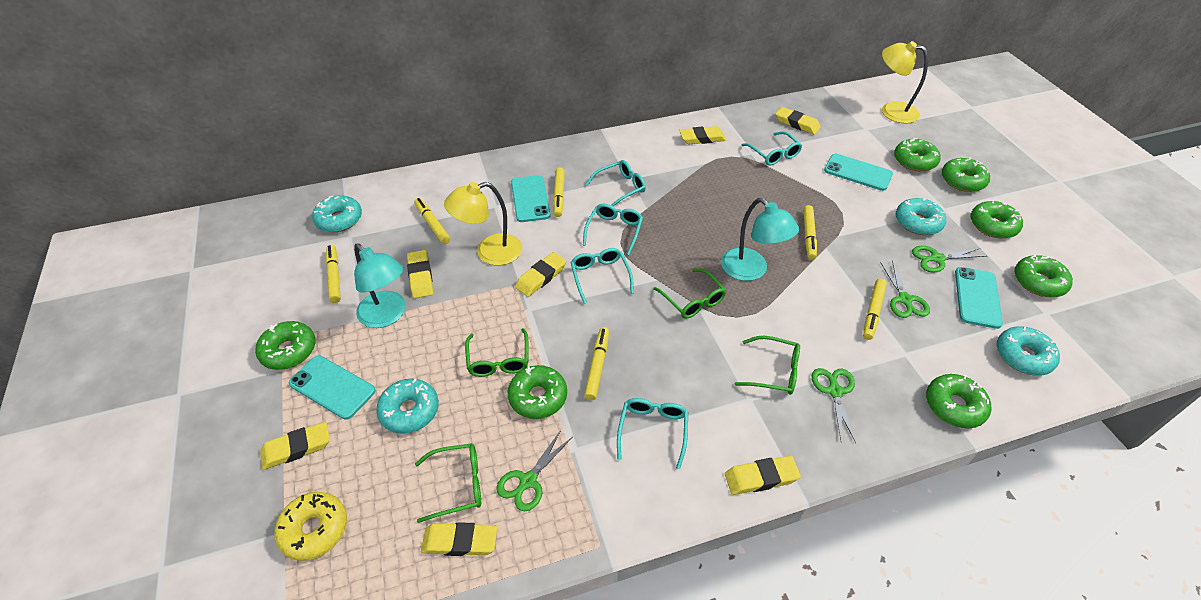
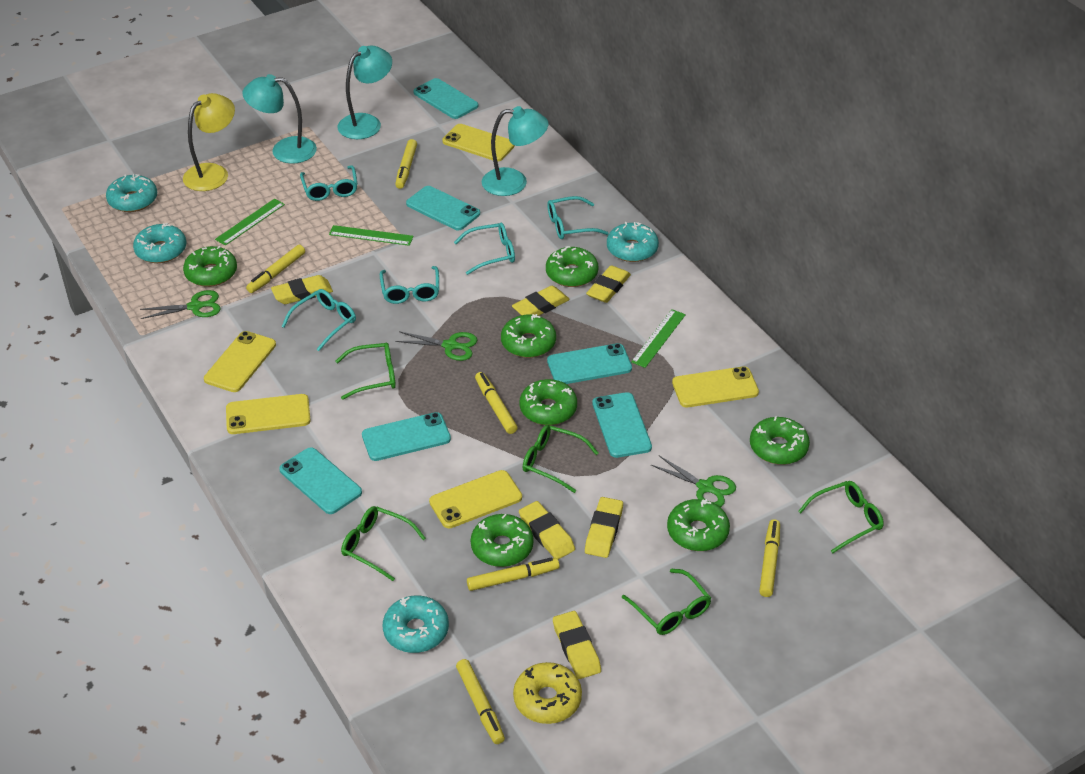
green glasses: 4 -> 5
green ruler: 0 -> 3
green scissors: 4 -> 3
turquoise lamp: 2 -> 3
turquoise phone: 4 -> 6
yellow eraser: 7 -> 6
yellow lamp: 2 -> 1
yellow phone: 0 -> 5

